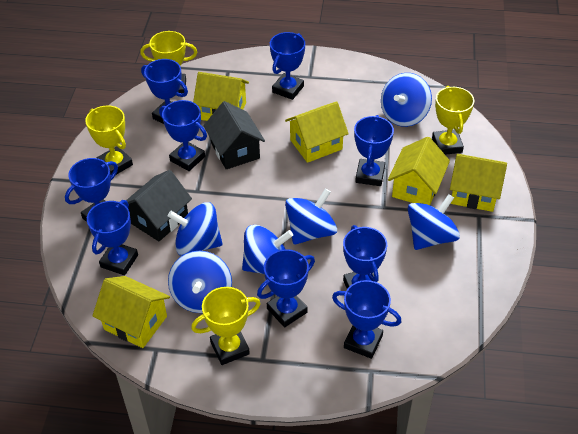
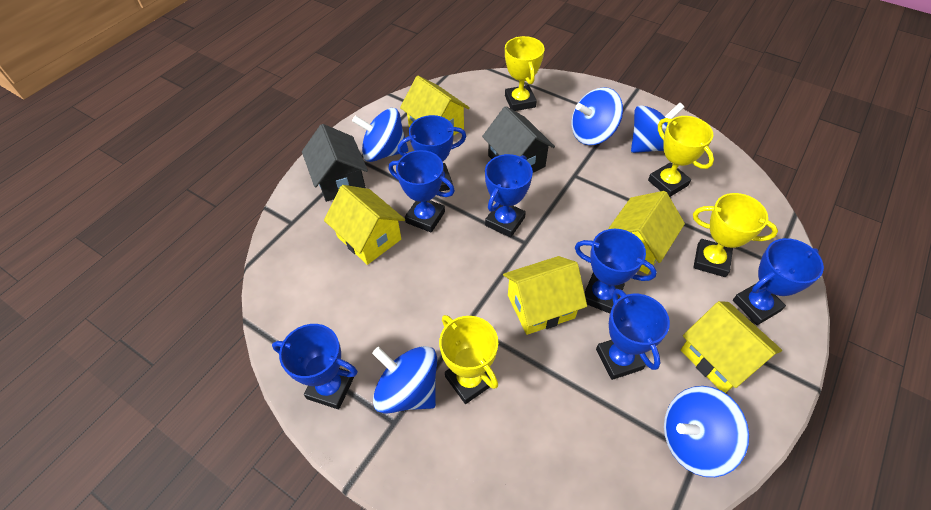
blue spinning top: 6 -> 5
blue trophy: 9 -> 7

